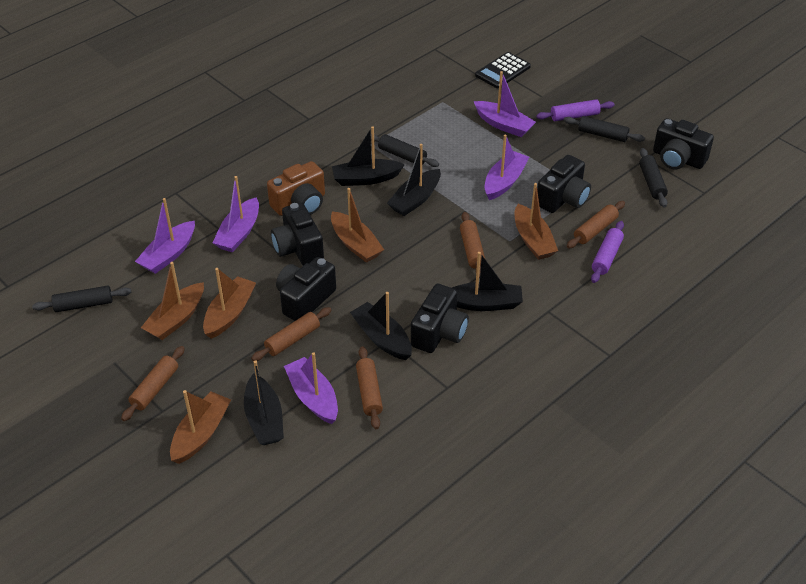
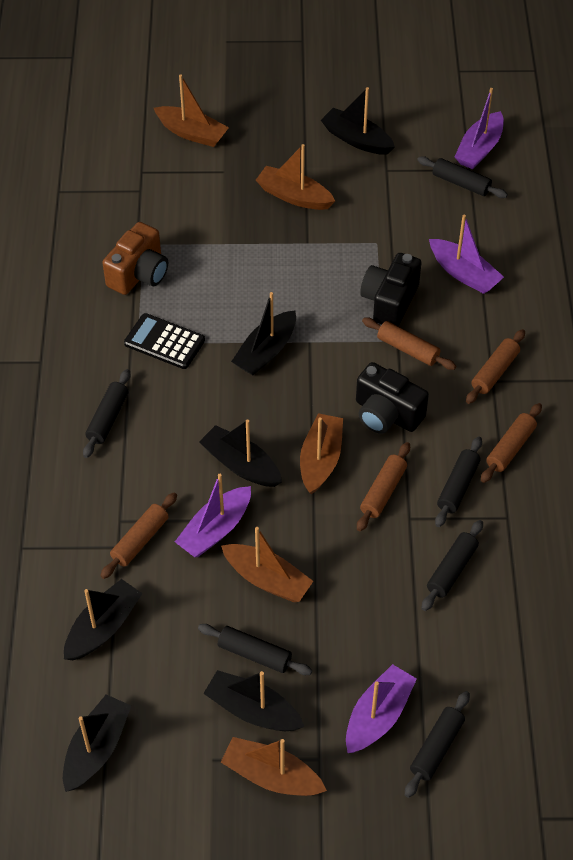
black boat: 5 -> 6
black camera: 5 -> 2
black rolling pin: 4 -> 6
purple boat: 5 -> 4
purple rolling pin: 2 -> 0

